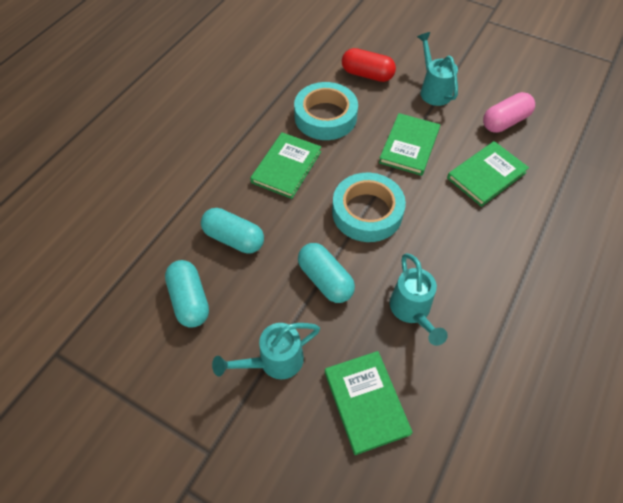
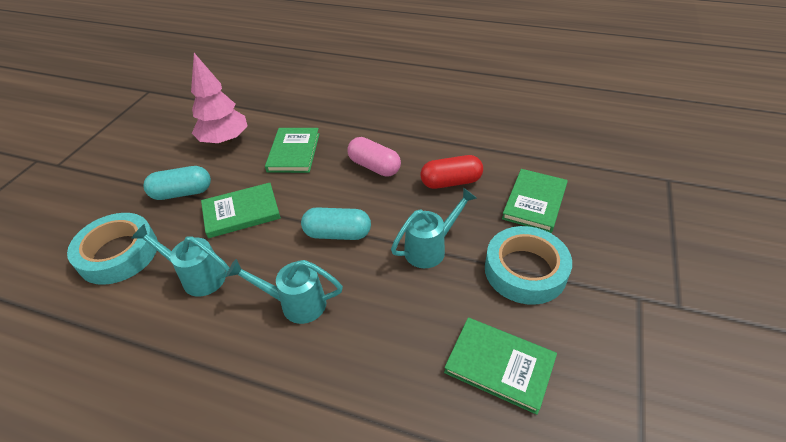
pink tree: 0 -> 1
turquoise capsule: 3 -> 2

